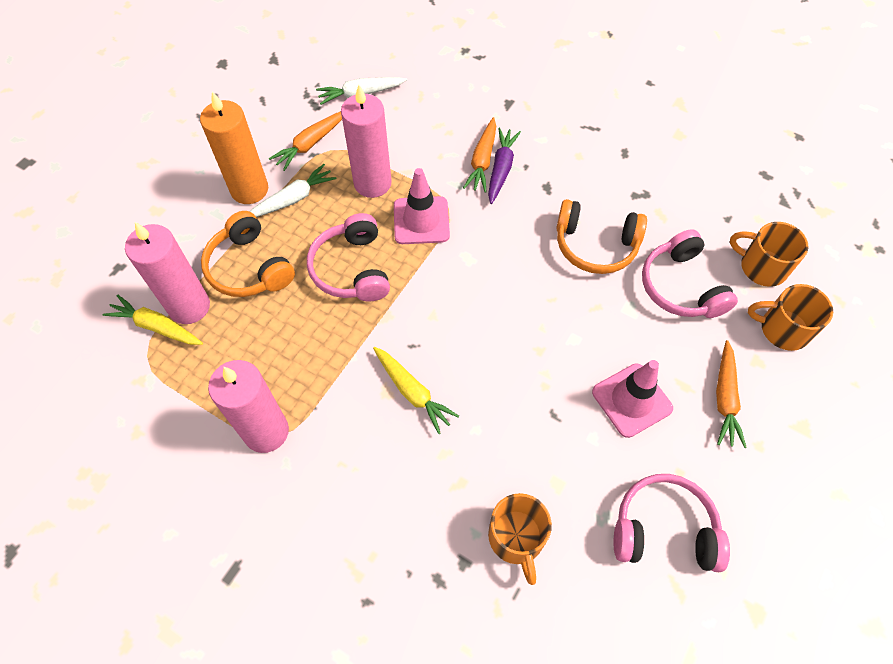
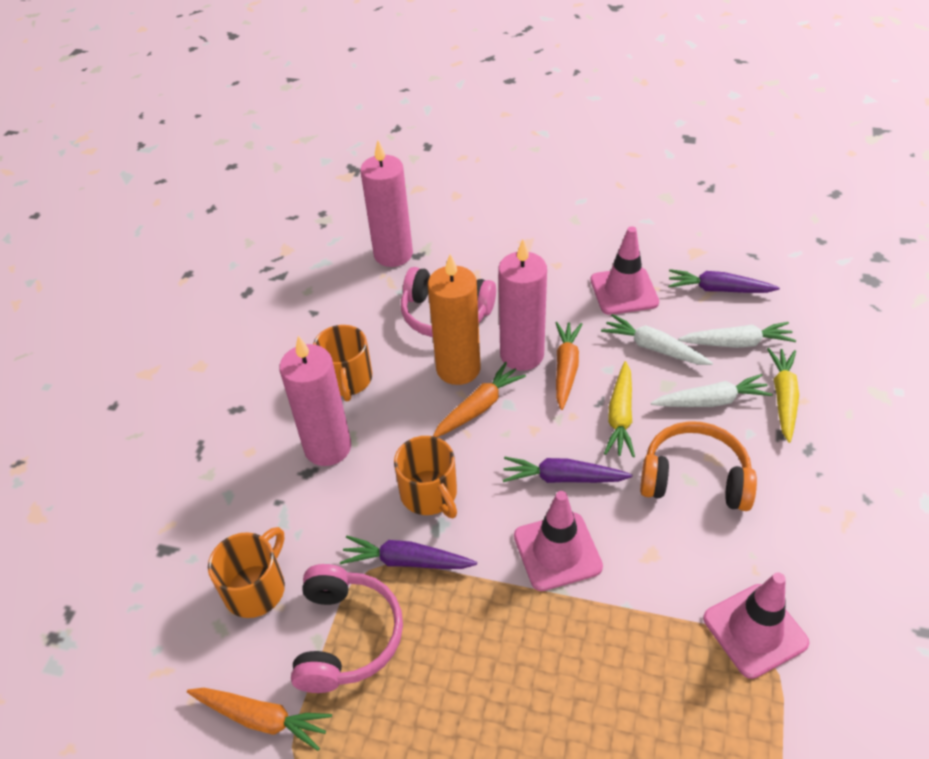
orange headphones: 2 -> 1
pink headphones: 3 -> 2
pink traffic cone: 2 -> 3
purple carrot: 1 -> 3
white carrot: 2 -> 3

